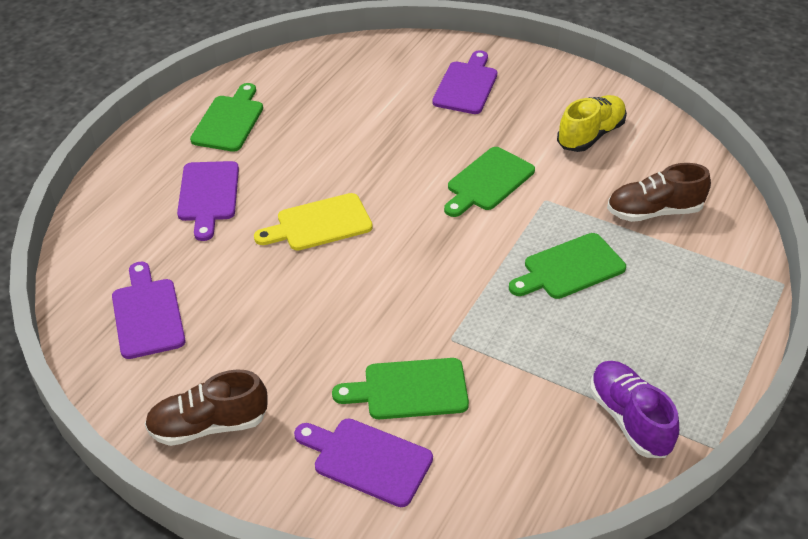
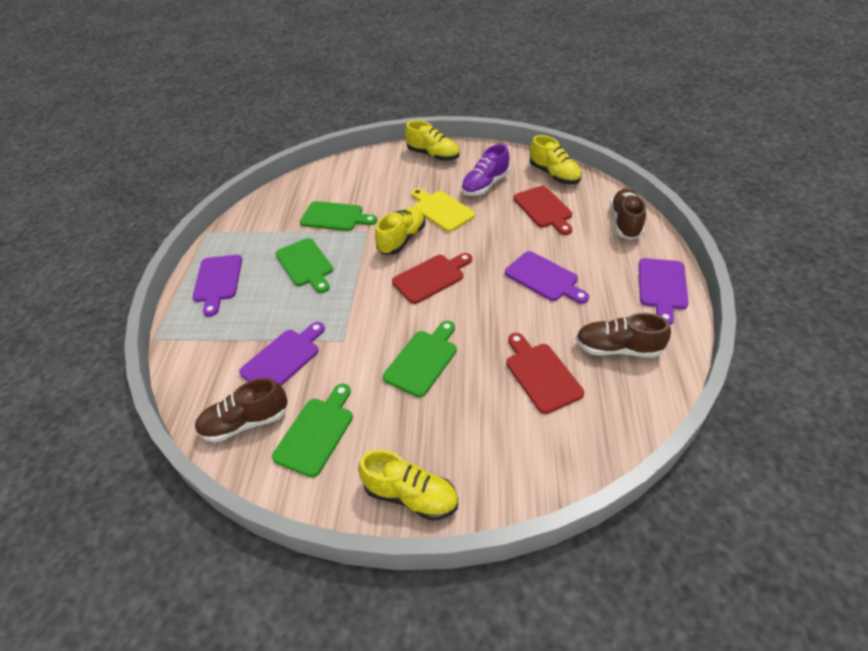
brown shoe: 2 -> 3
red cutting board: 0 -> 3
yellow shoe: 1 -> 4

